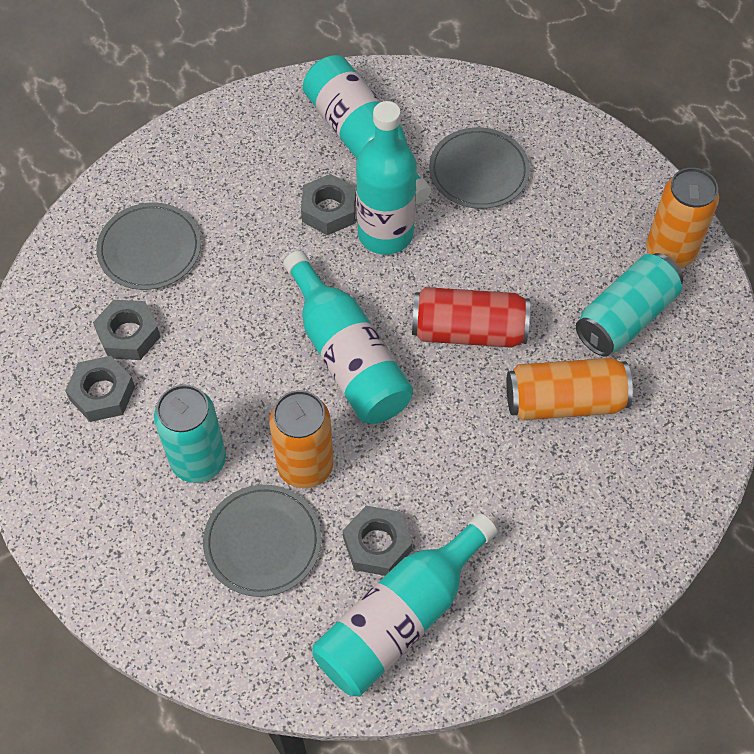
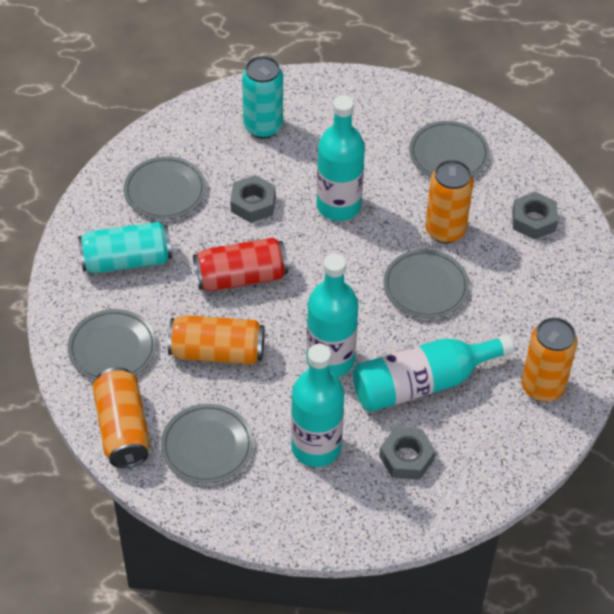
grey nut: 4 -> 3
grey plate: 3 -> 5
orange can: 3 -> 4

